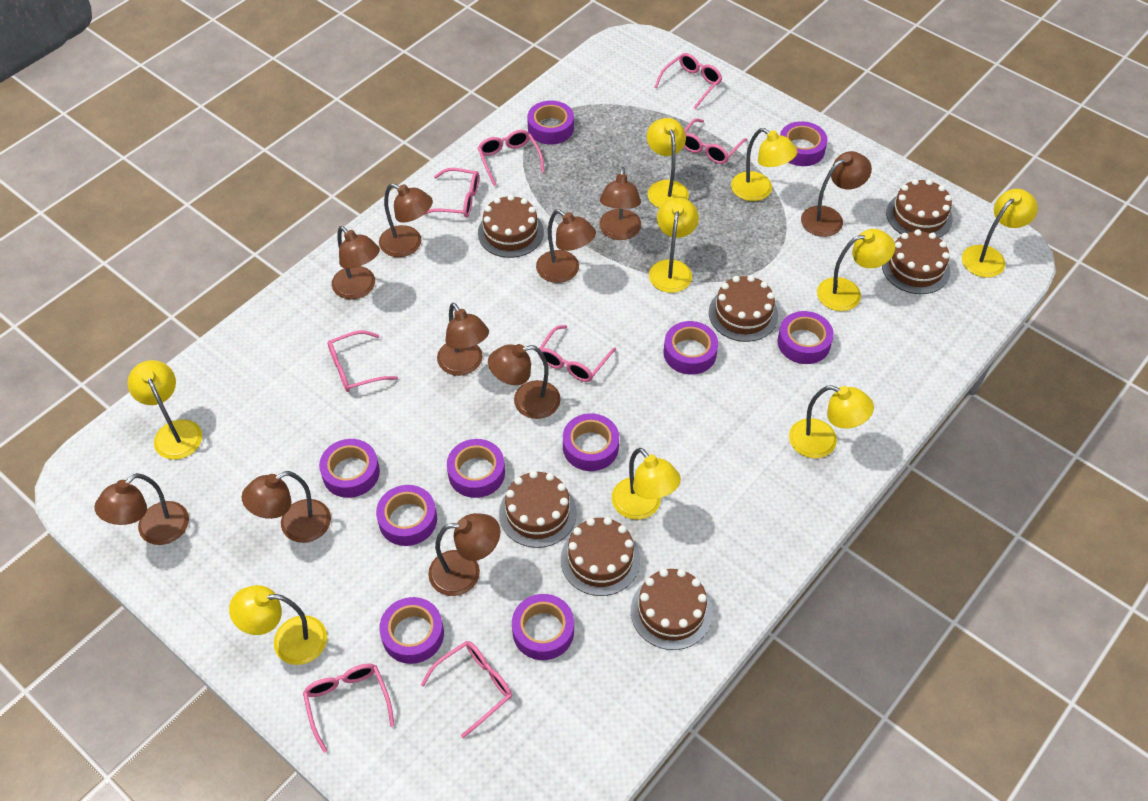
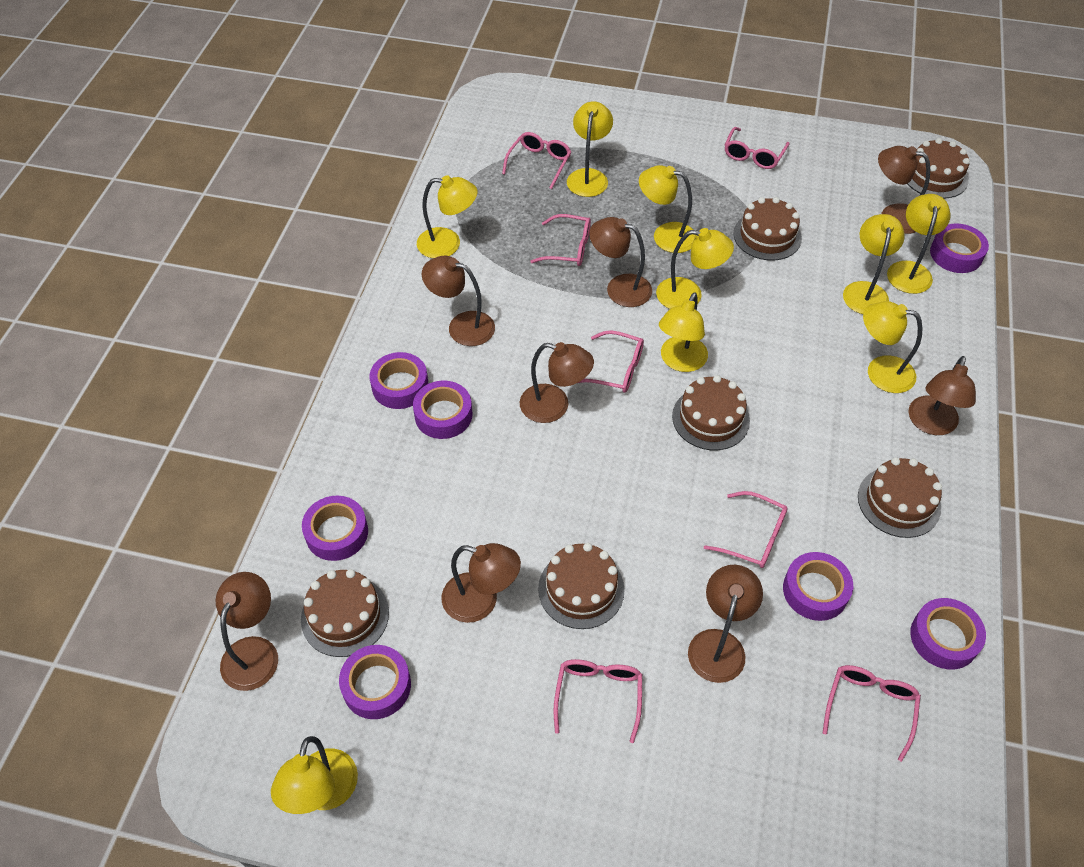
brown cake: 7 -> 6
brown lamp: 10 -> 8
pink glasses: 8 -> 7
purple tape: 10 -> 7

